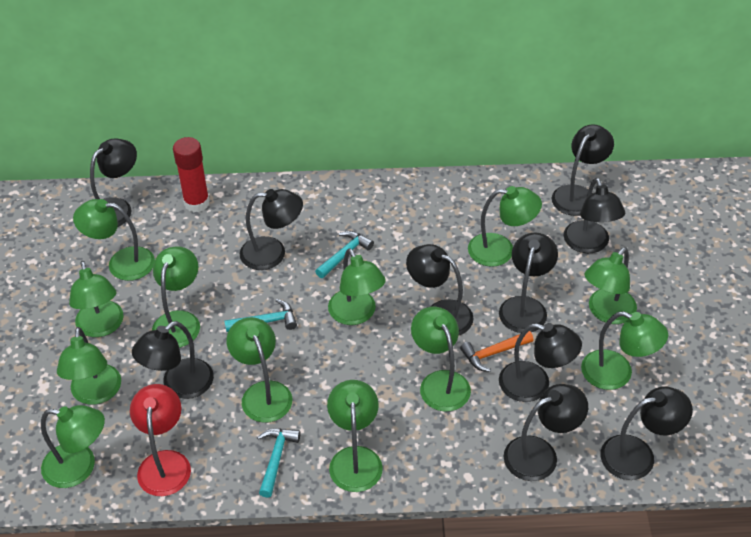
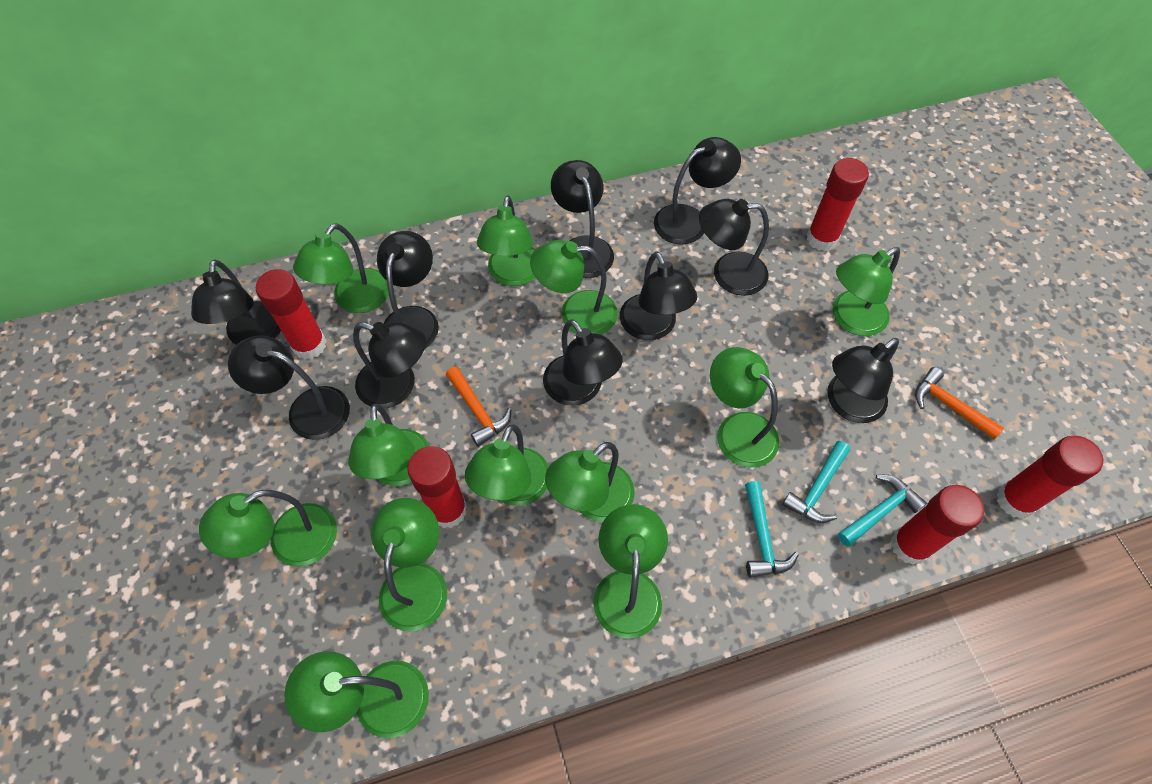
orange hammer: 1 -> 2
red glue stick: 1 -> 5
red lamp: 1 -> 0

